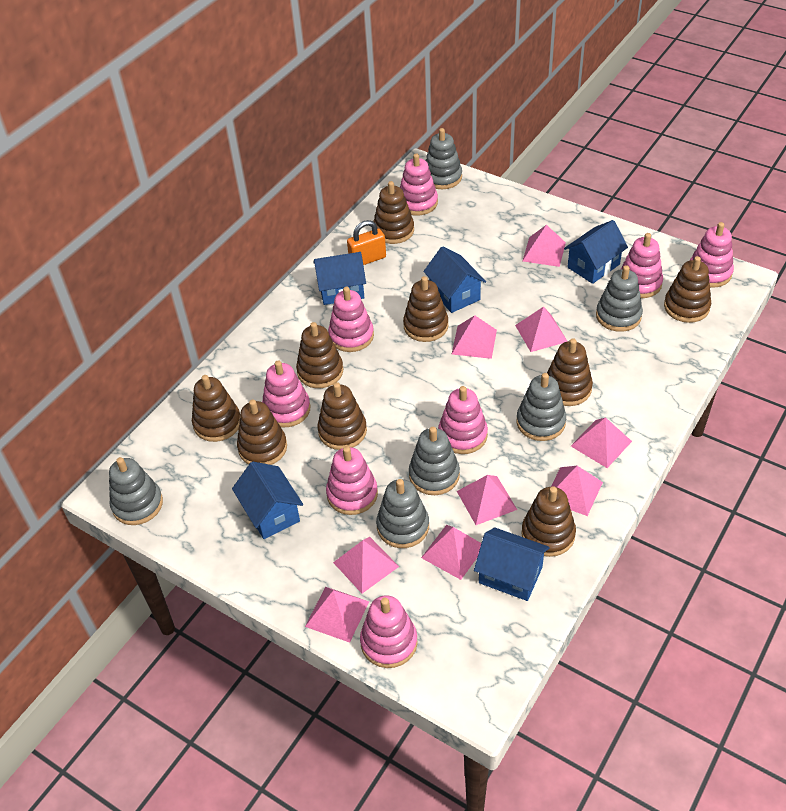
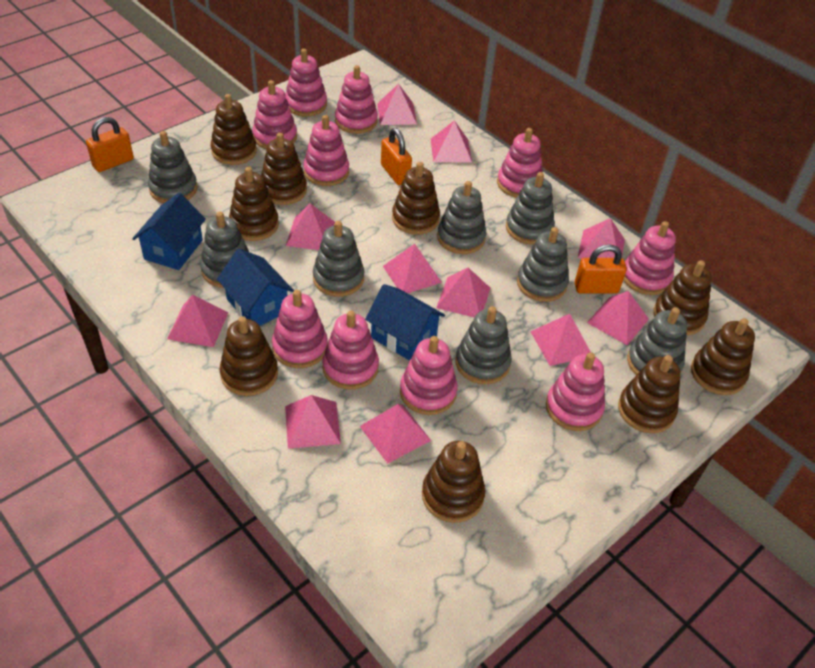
blue house: 5 -> 3
grey stacking toy: 6 -> 8
orange padlock: 1 -> 3
pink pyramid: 9 -> 11
pink stacking toy: 8 -> 10

